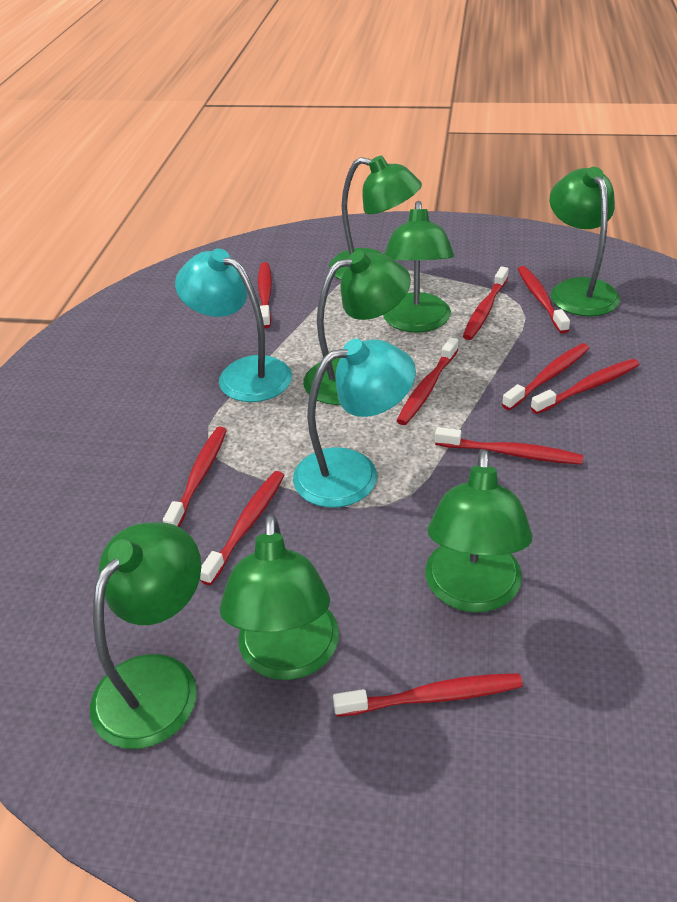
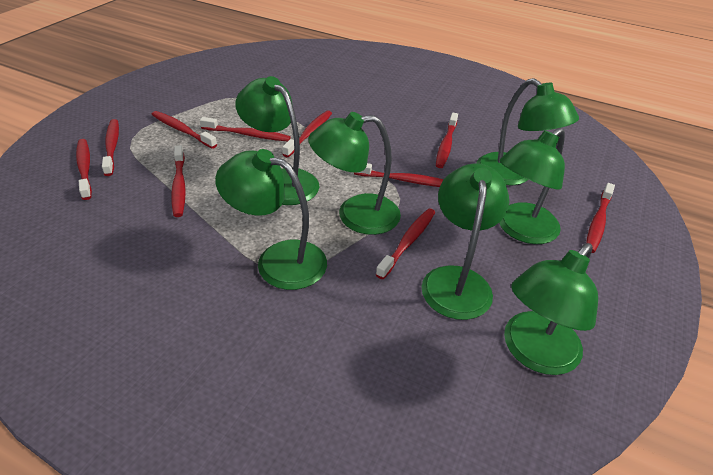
turquoise lamp: 2 -> 0

